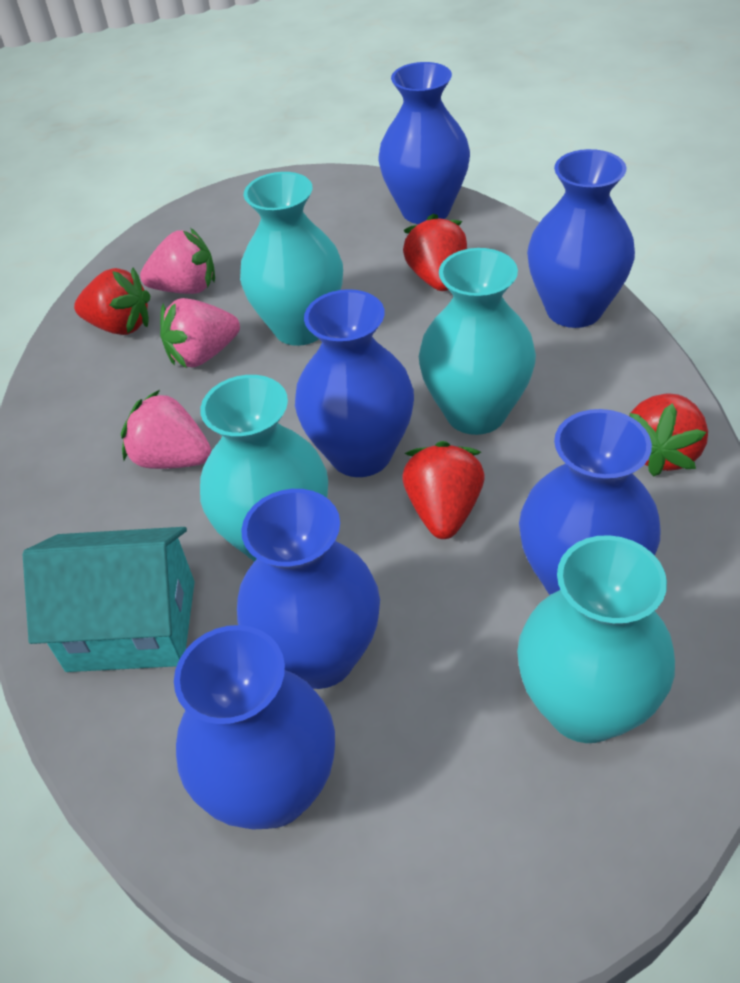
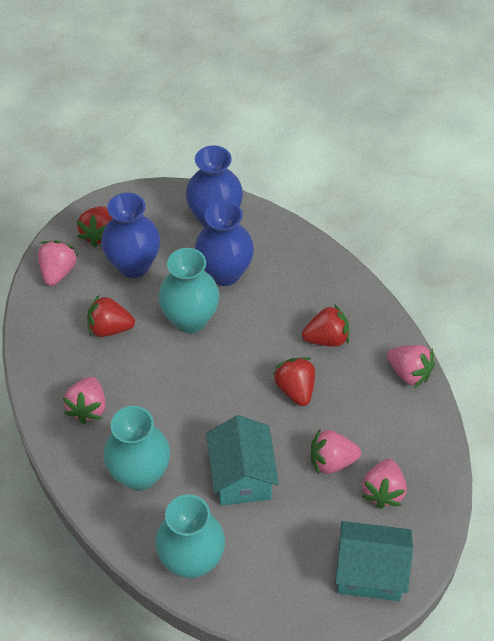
blue vase: 6 -> 3
pink strawberry: 3 -> 5
turquoise house: 1 -> 2
turquoise vase: 4 -> 3

